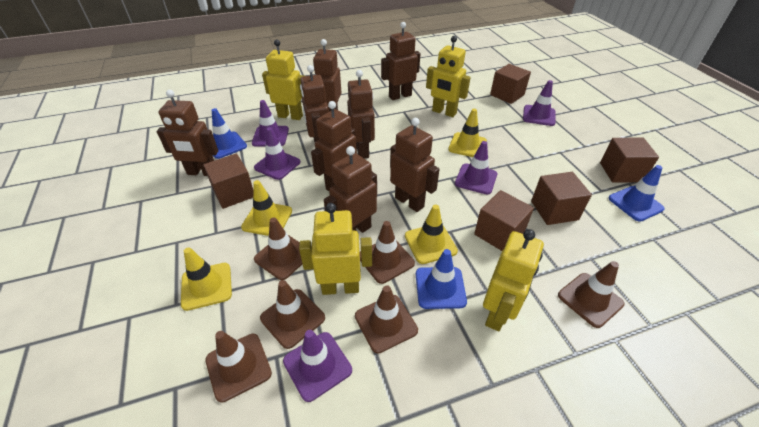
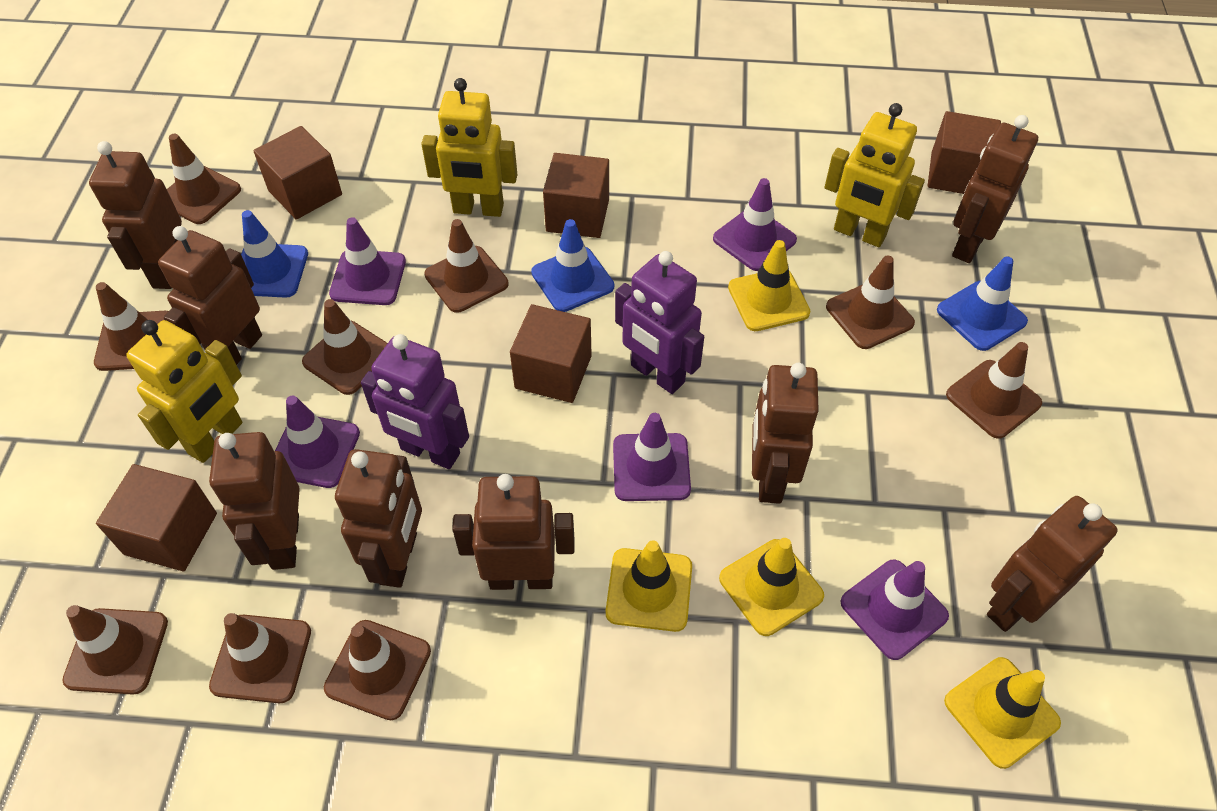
brown traffic cone: 6 -> 9
purple robot: 0 -> 2
yellow robot: 4 -> 3

